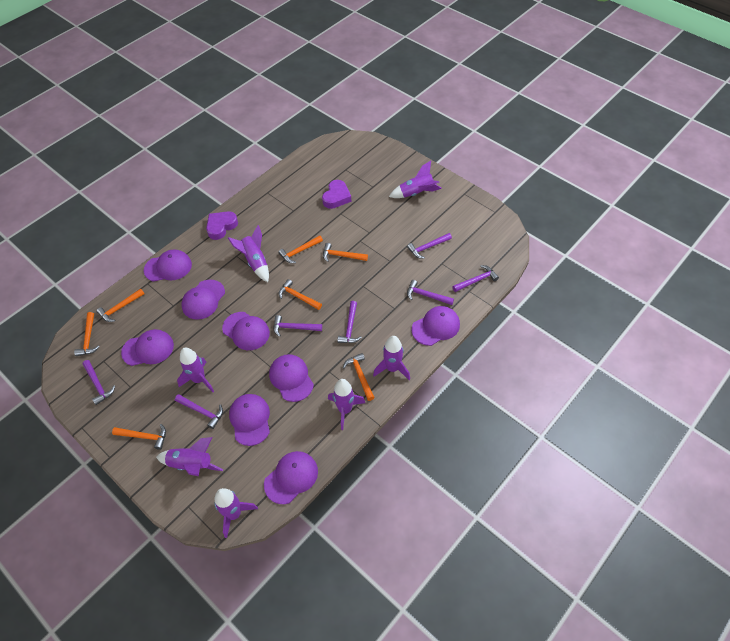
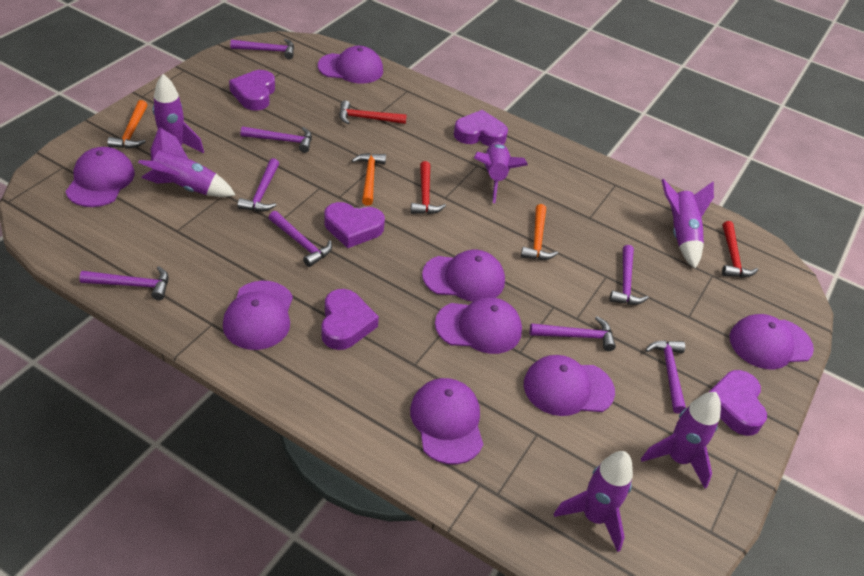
orange hammer: 7 -> 3
purple hammer: 7 -> 8
purple heart: 2 -> 5
purple rocket: 7 -> 6
red hammer: 0 -> 3

